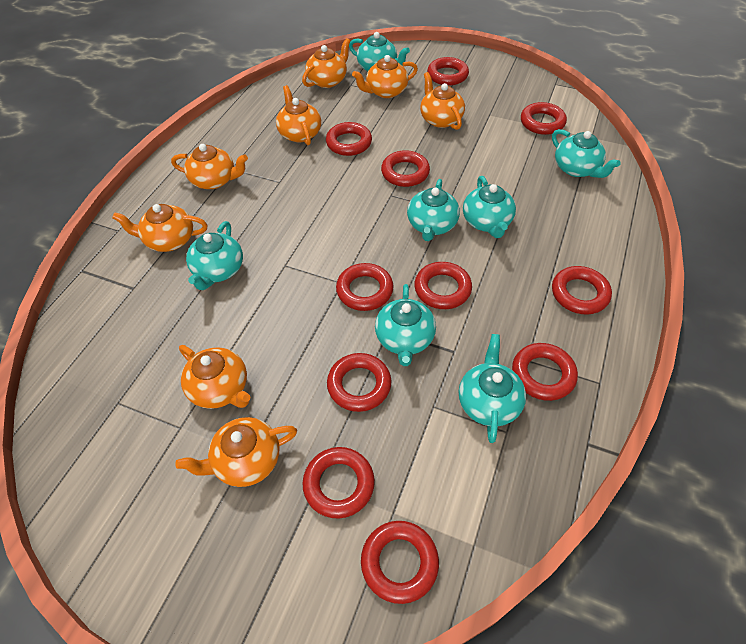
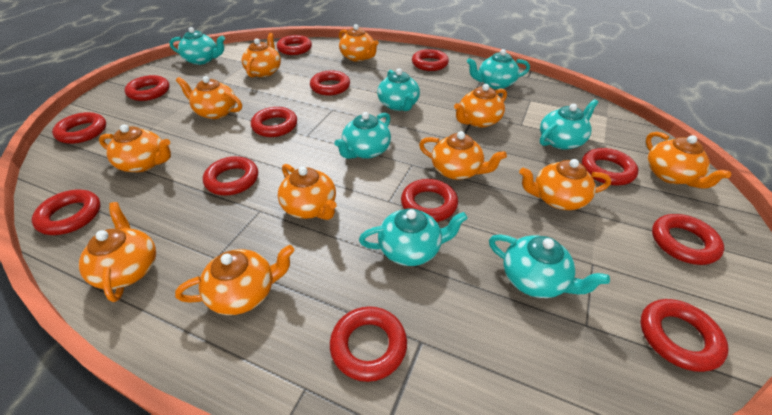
orange teapot: 8 -> 11
red ring: 11 -> 13

